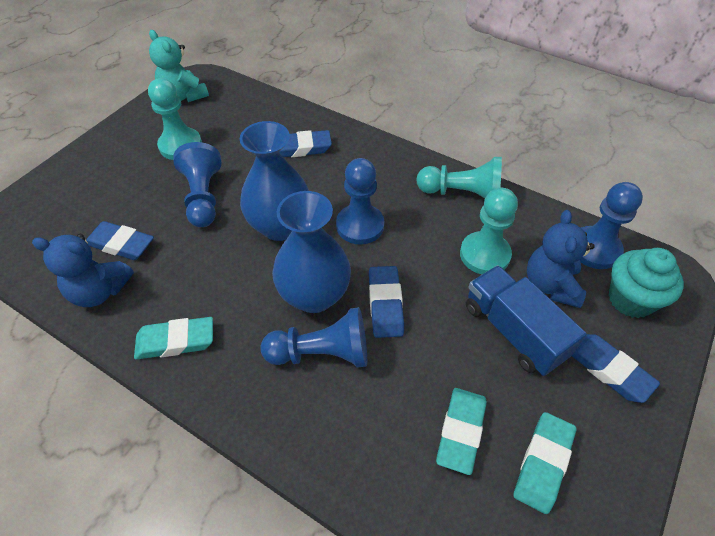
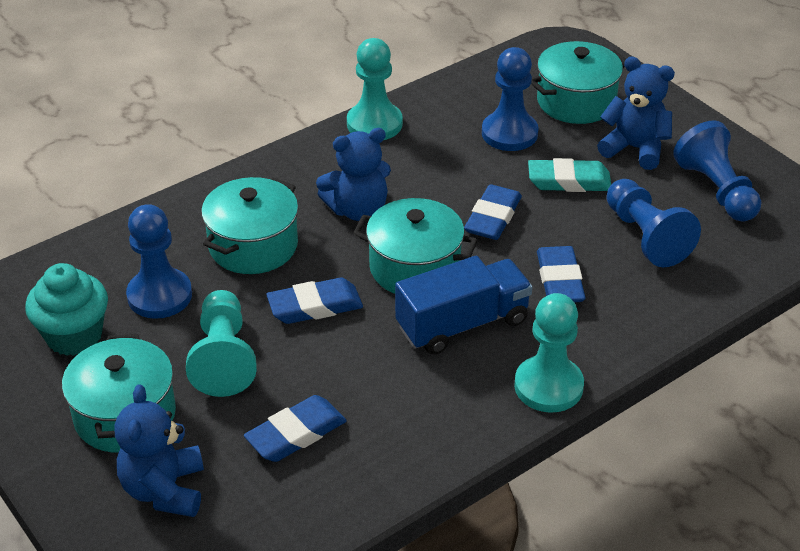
blue teddy bear: 2 -> 3
blue vase: 2 -> 0
turquoise eraser: 3 -> 1
turquoise pot: 0 -> 4
turquoise teddy bear: 1 -> 0

